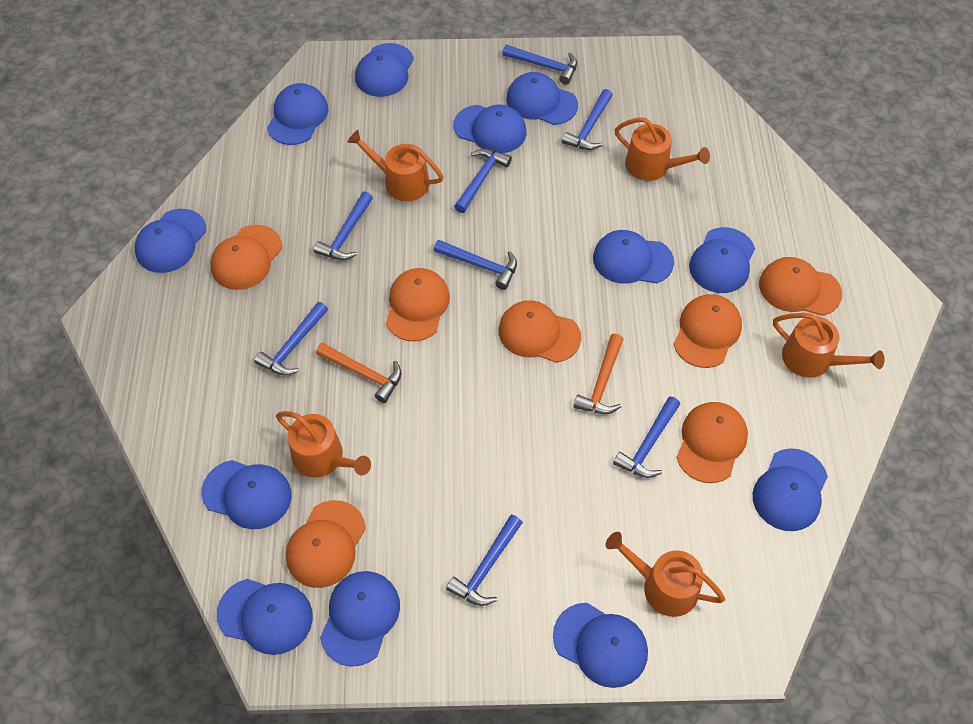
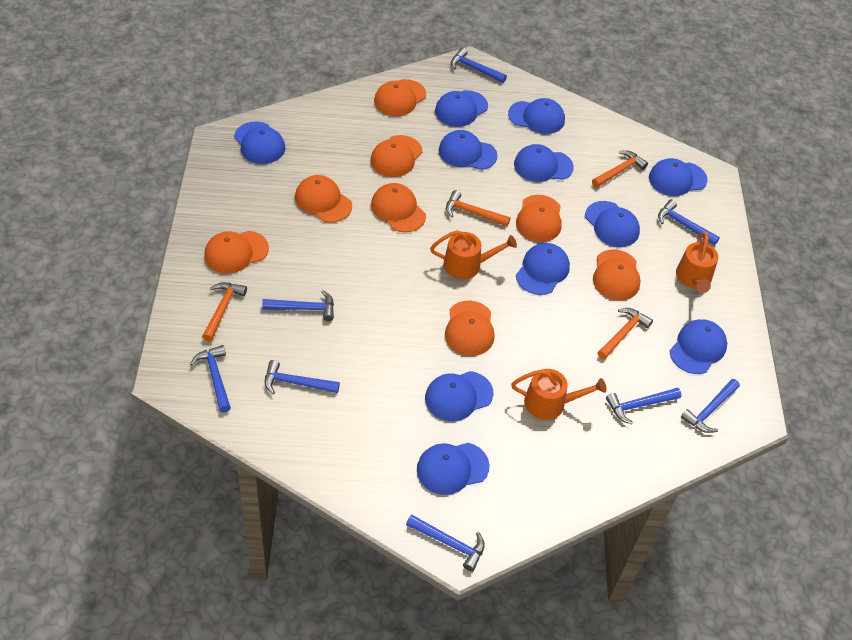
blue cap: 12 -> 11
orange cap: 7 -> 8
orange hammer: 2 -> 4
orange watering can: 5 -> 3

